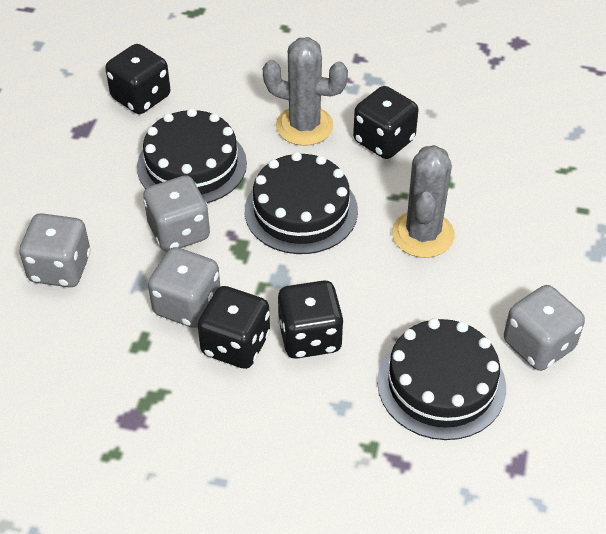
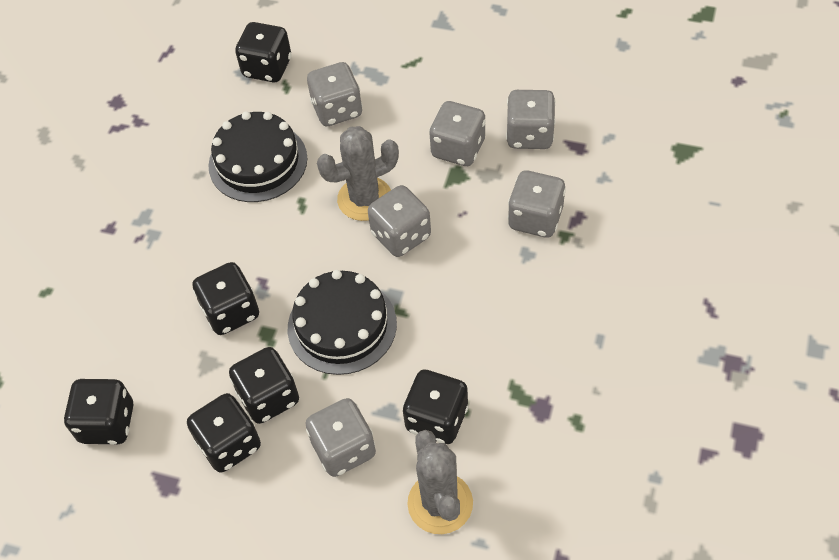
black cake: 3 -> 2
black dice: 4 -> 6
grey dice: 4 -> 6

